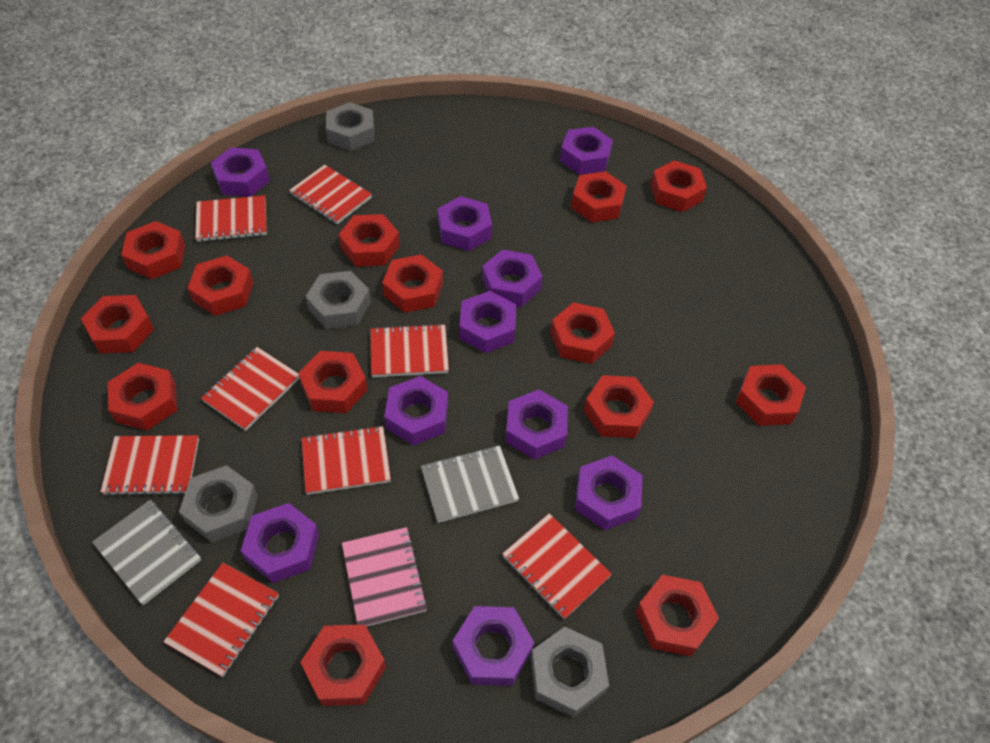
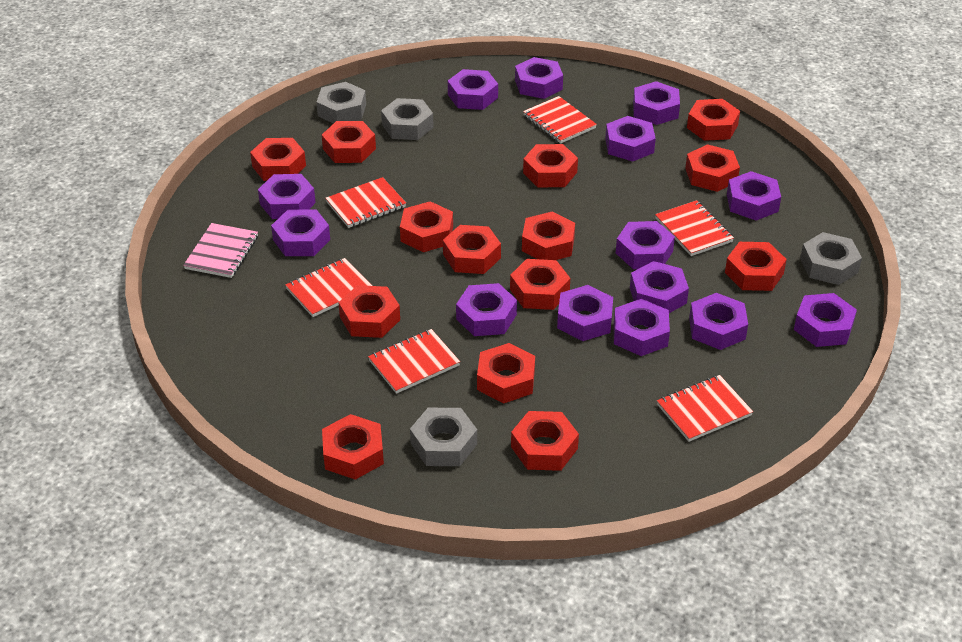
grey notebook: 2 -> 0
purple nut: 10 -> 14
red notebook: 8 -> 6

